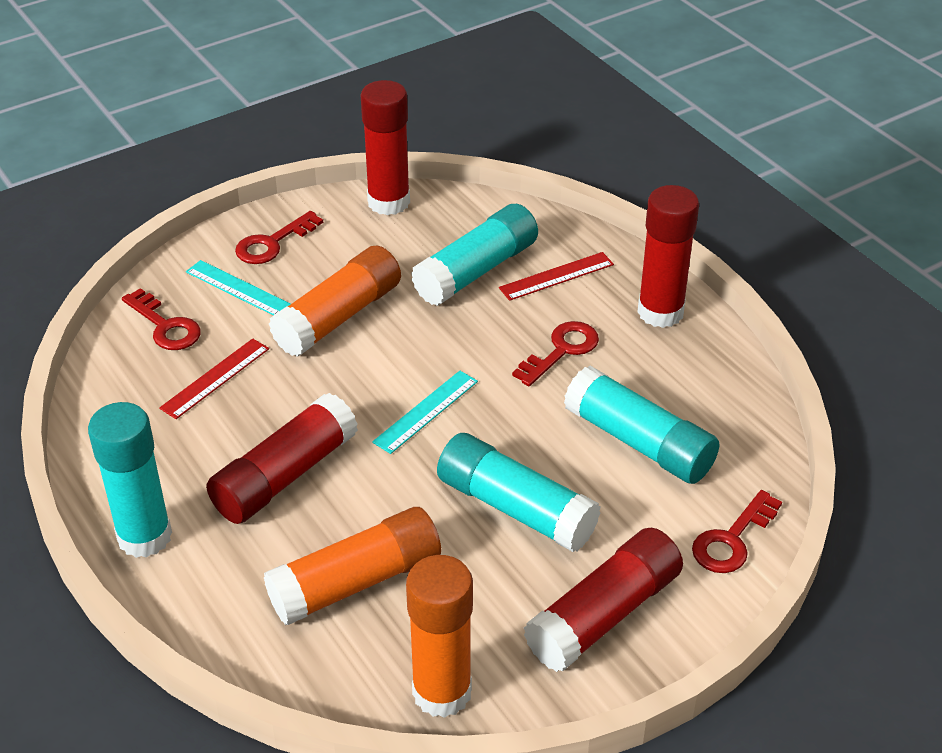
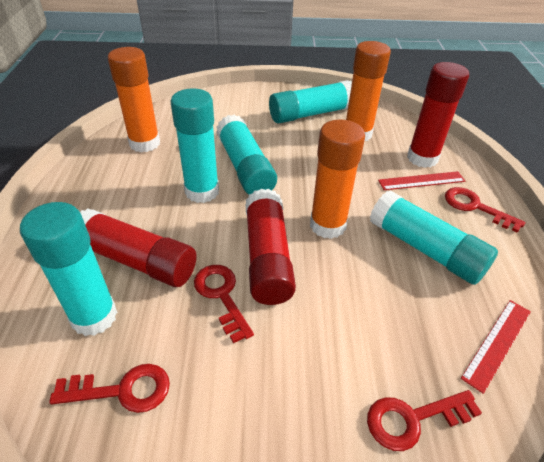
red glue stick: 4 -> 3
turquoise glue stick: 4 -> 5
turquoise ruler: 2 -> 0

